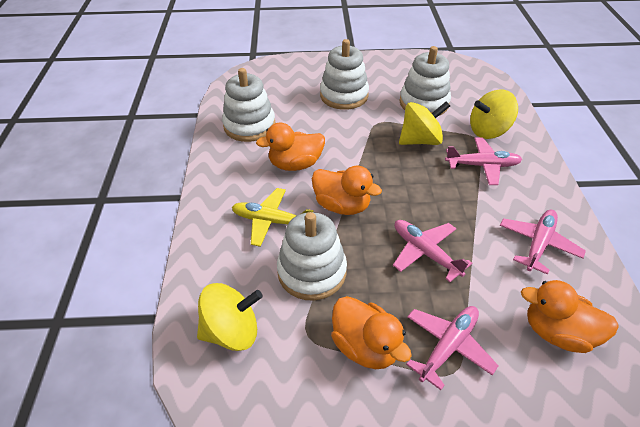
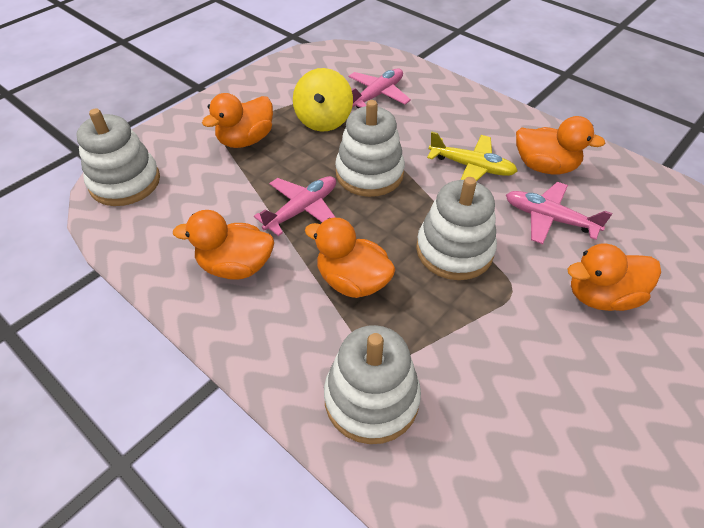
orange duck: 4 -> 5
pink plane: 4 -> 3
yellow spinning top: 3 -> 1

